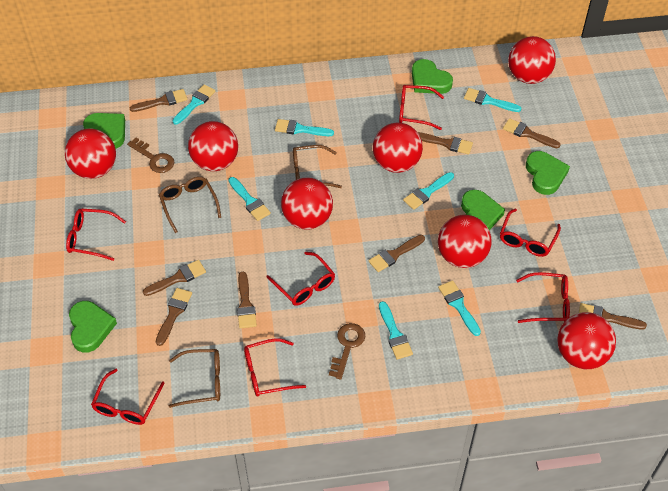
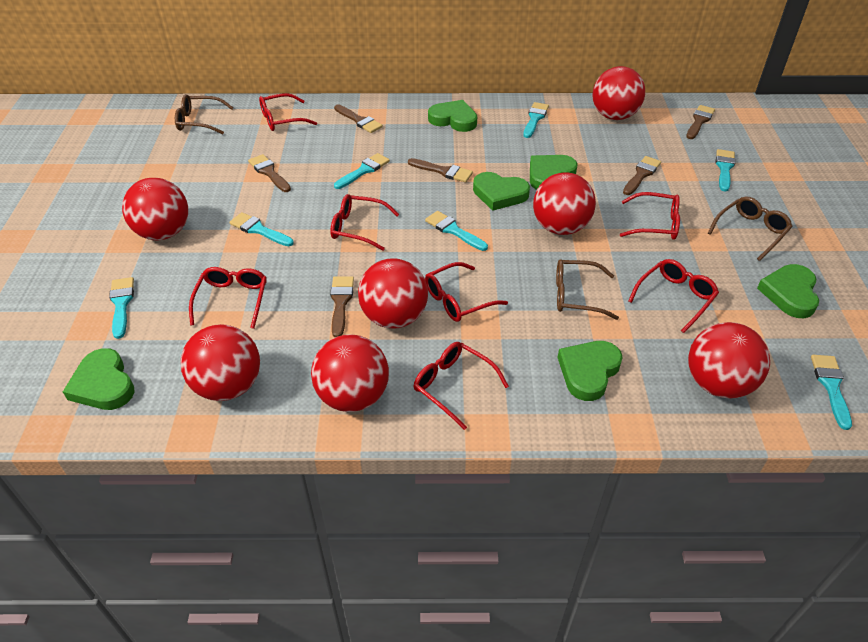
brown brush: 8 -> 6
brown key: 2 -> 0
green heart: 5 -> 6

